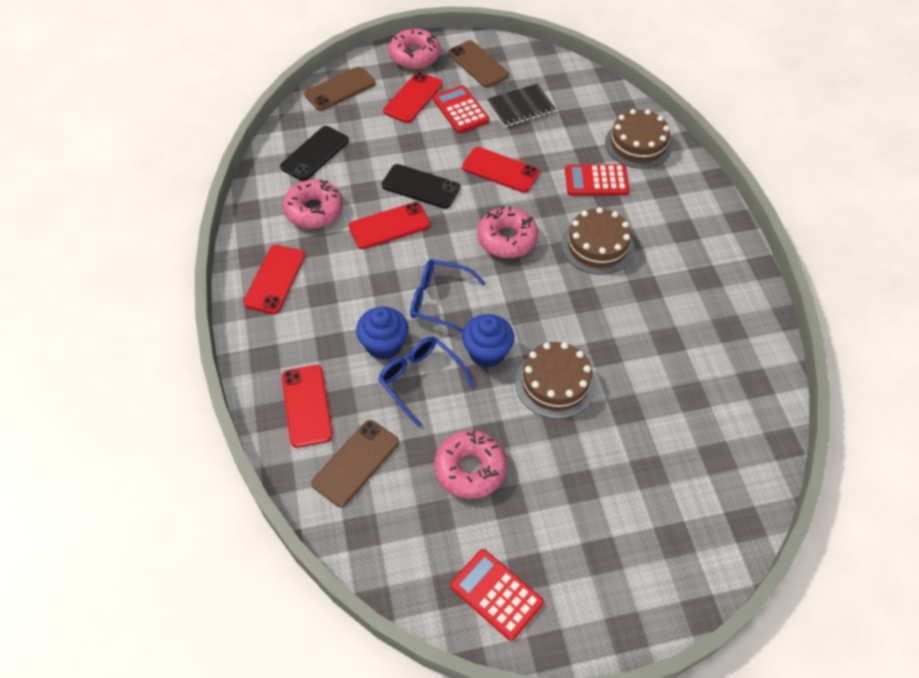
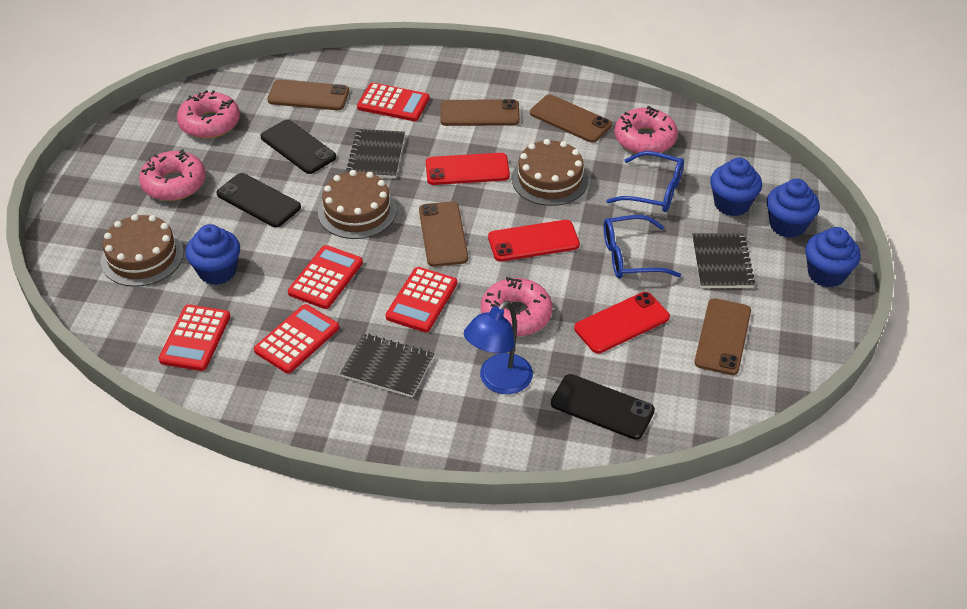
black notebook: 1 -> 3
black phone: 2 -> 3
blue cupcake: 2 -> 4
blue lamp: 0 -> 1
brown phone: 3 -> 5
red calculator: 3 -> 5
red phone: 5 -> 3

